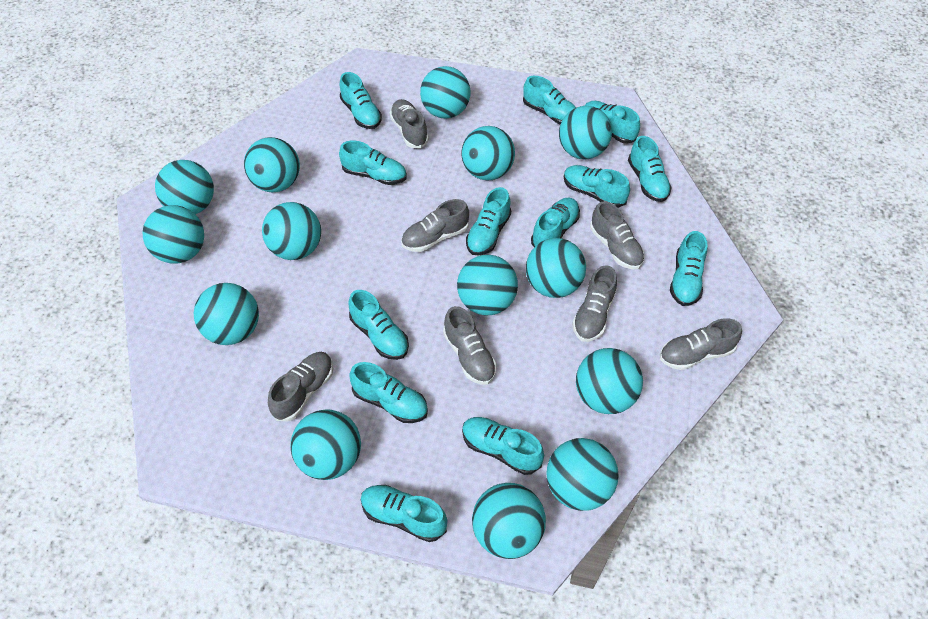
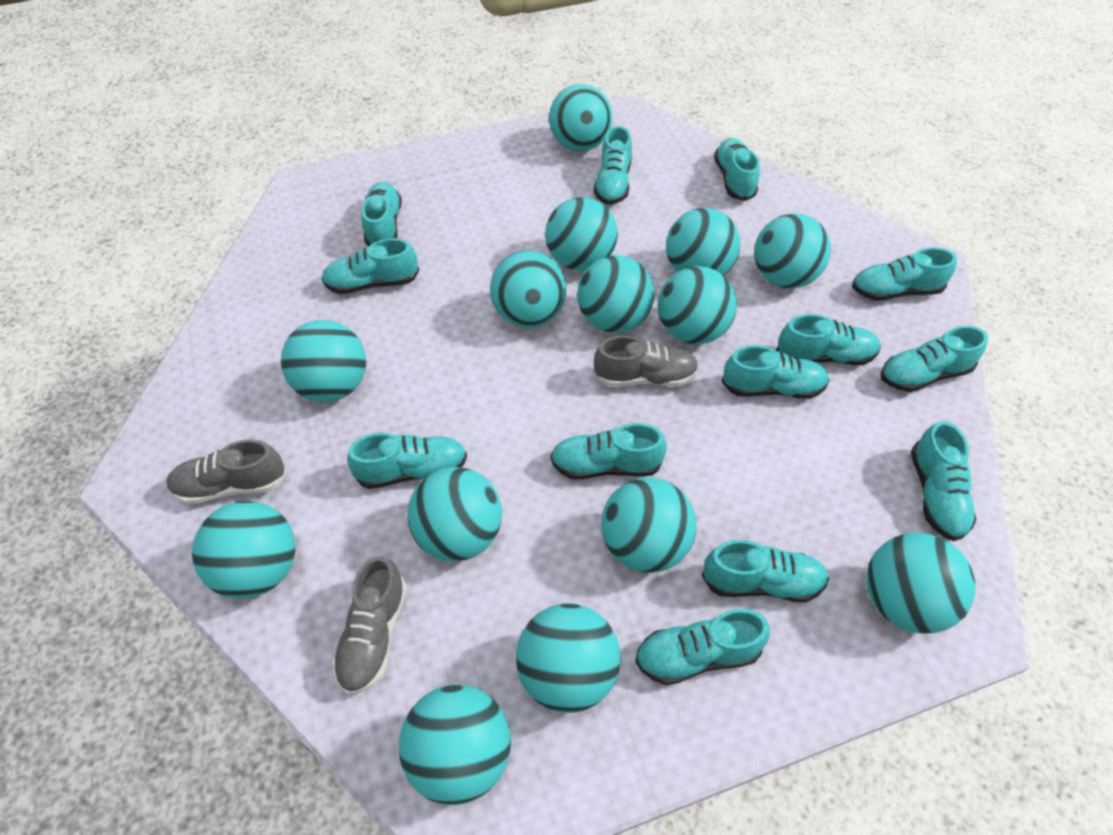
grey shoe: 7 -> 3

